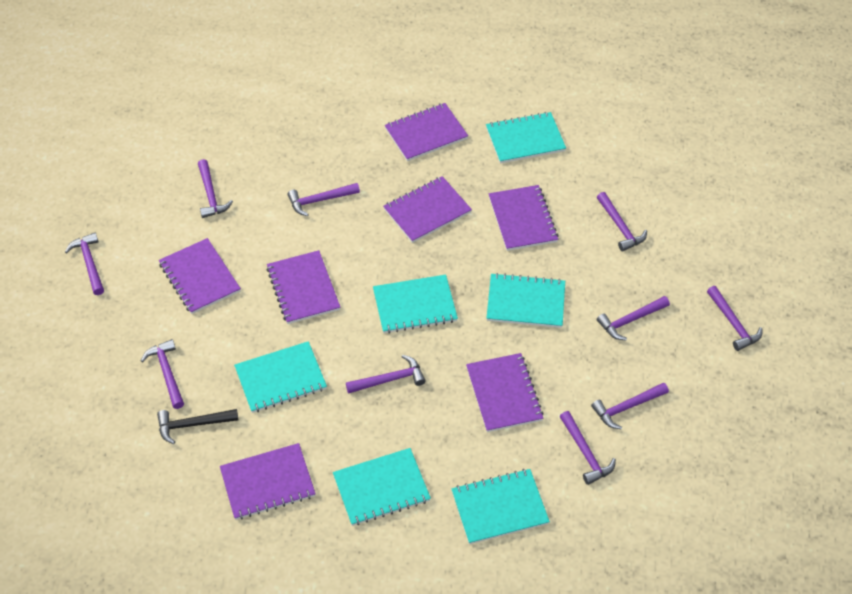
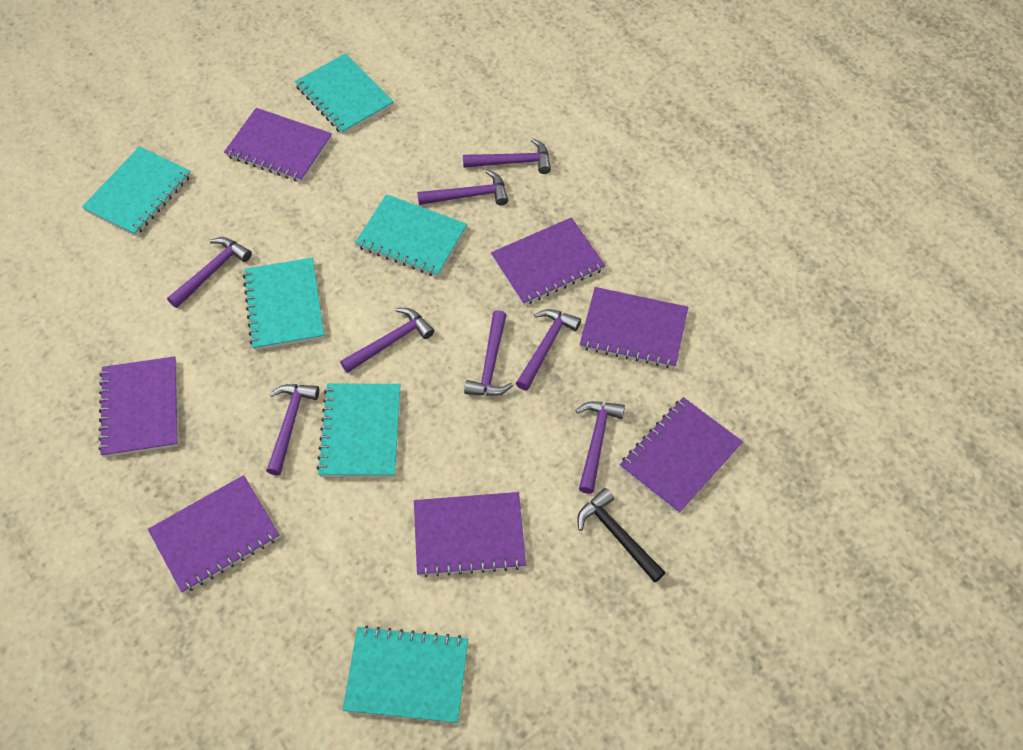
purple hammer: 10 -> 8

